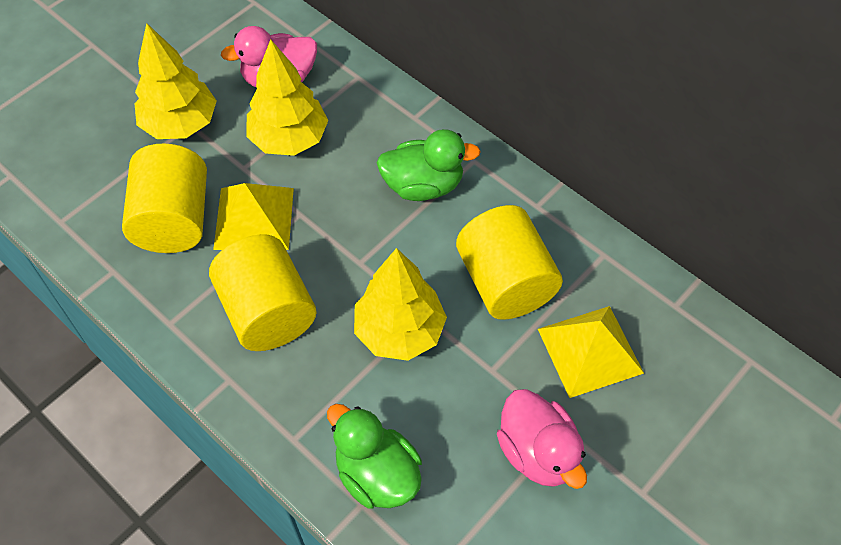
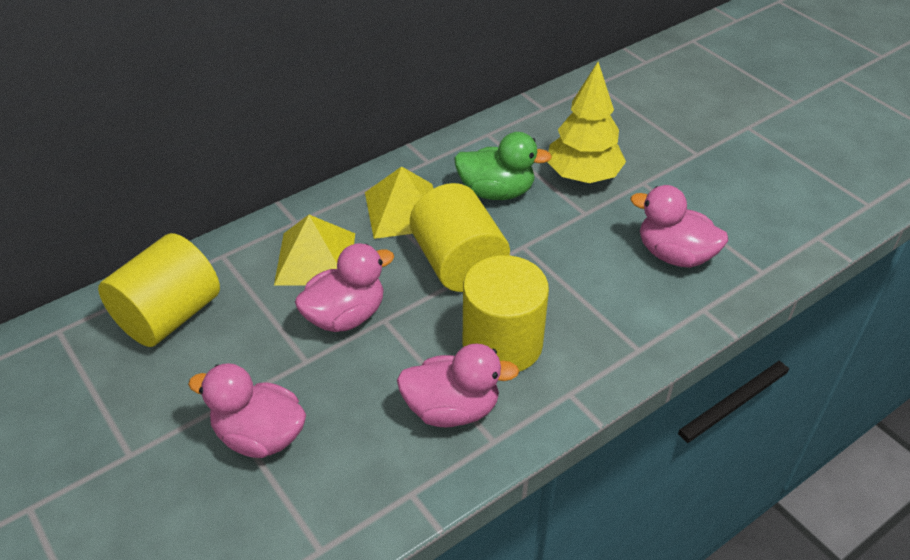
green duck: 2 -> 1
pink duck: 2 -> 4
yellow tree: 3 -> 1

